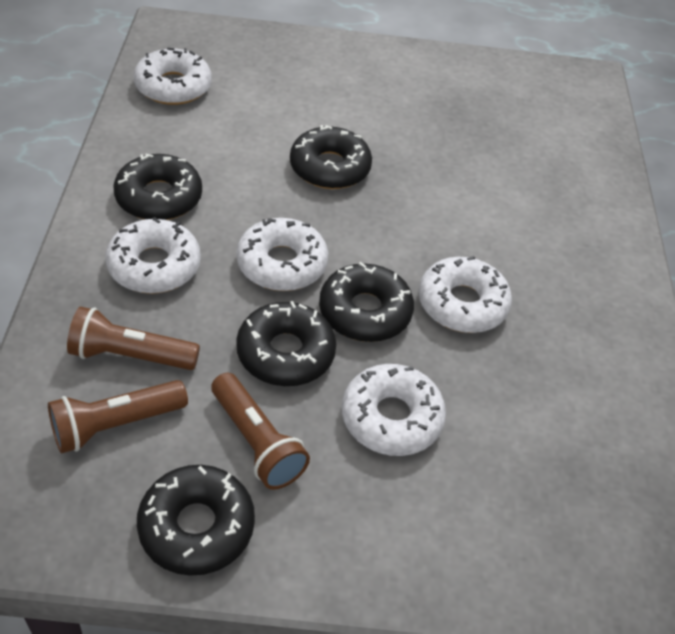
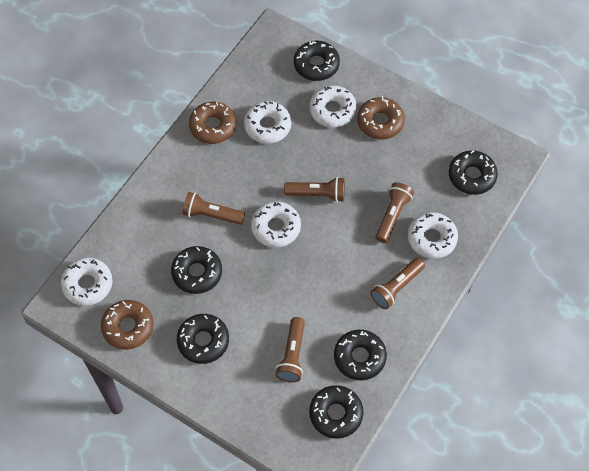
black donut: 5 -> 6
brown donut: 0 -> 3
brown flashlight: 3 -> 5

